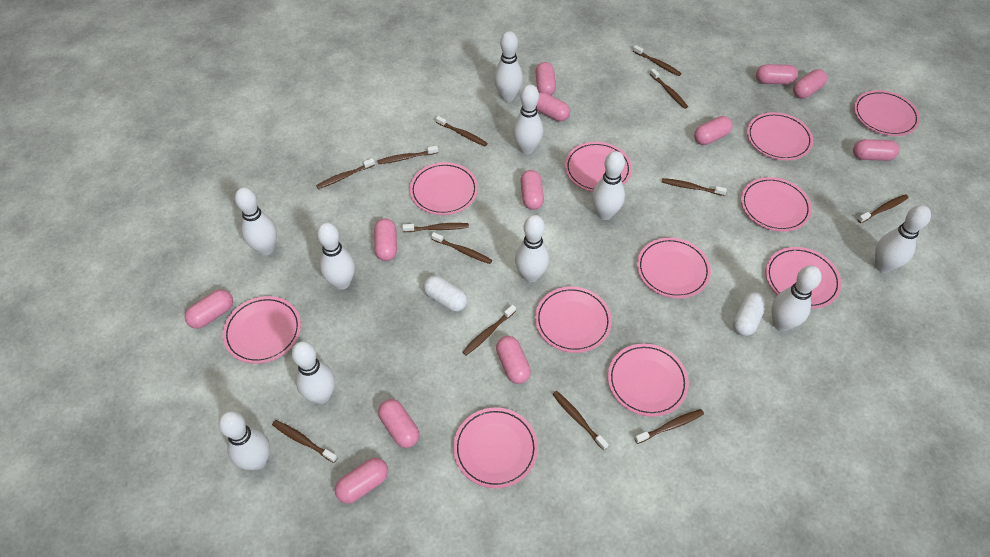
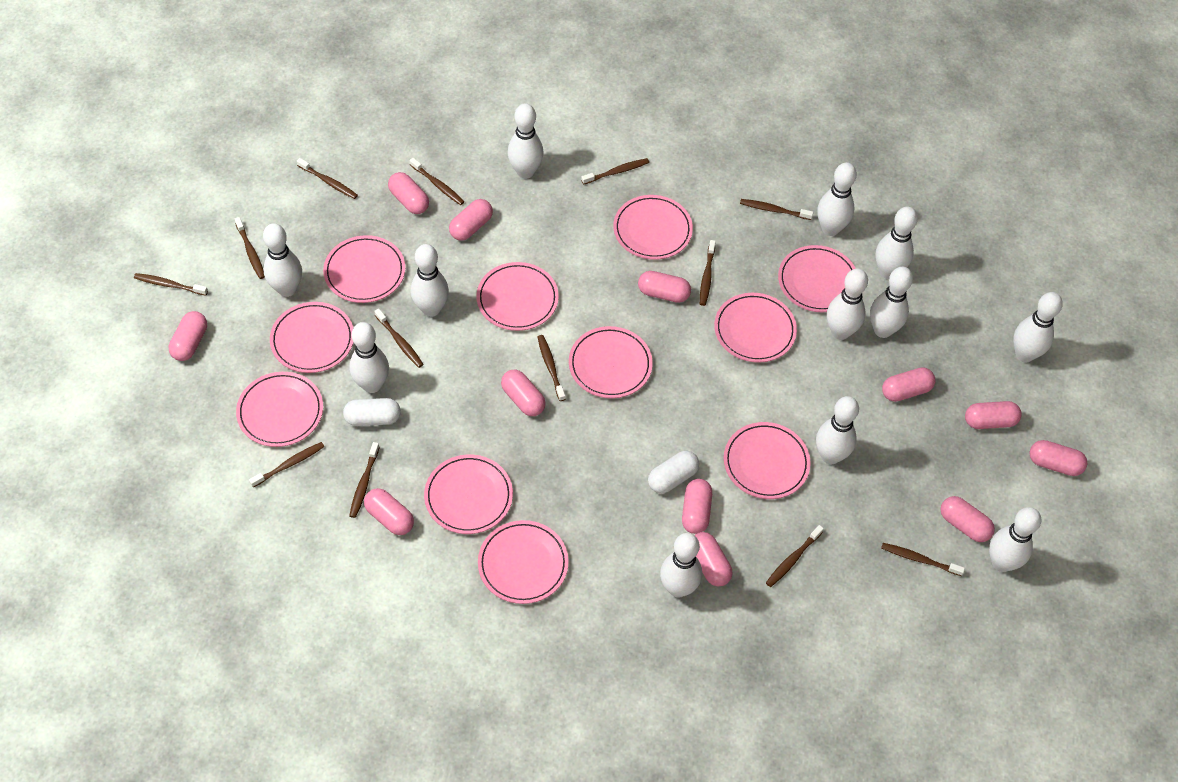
white bowling pin: 10 -> 12

